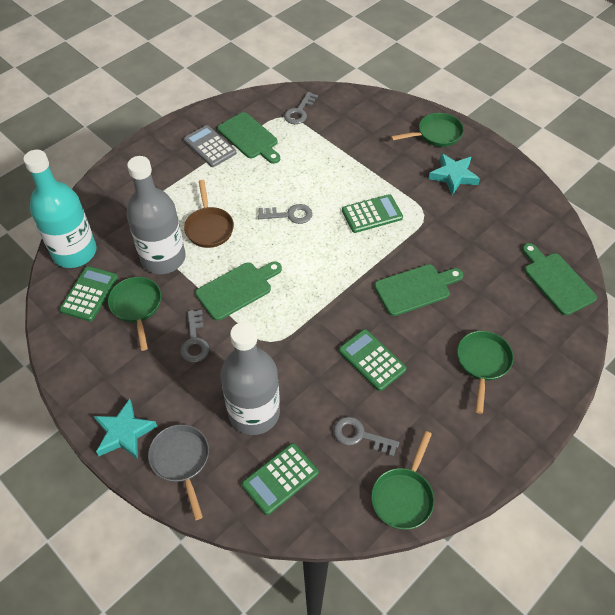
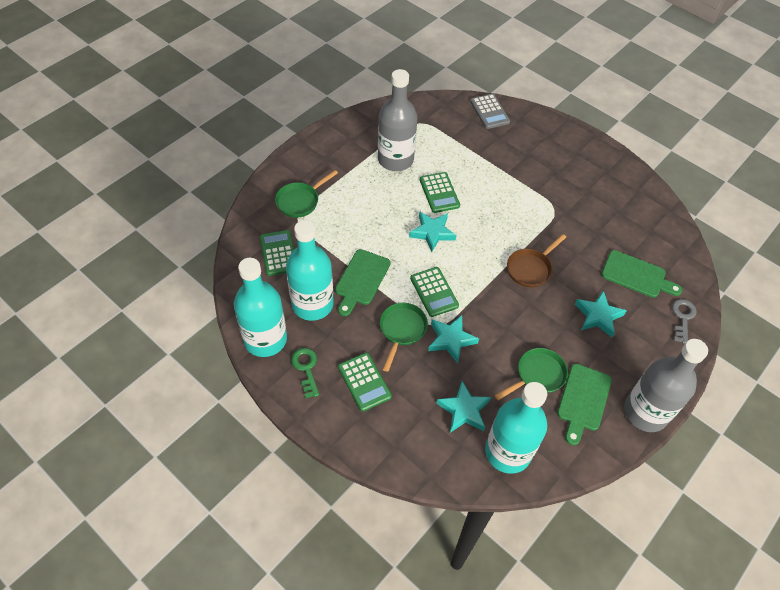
green cutting board: 4 -> 3
green key: 0 -> 1
green pan: 4 -> 3
grey key: 4 -> 1
grey pan: 1 -> 0
turquoise bottle: 1 -> 3
turquoise star: 2 -> 4

